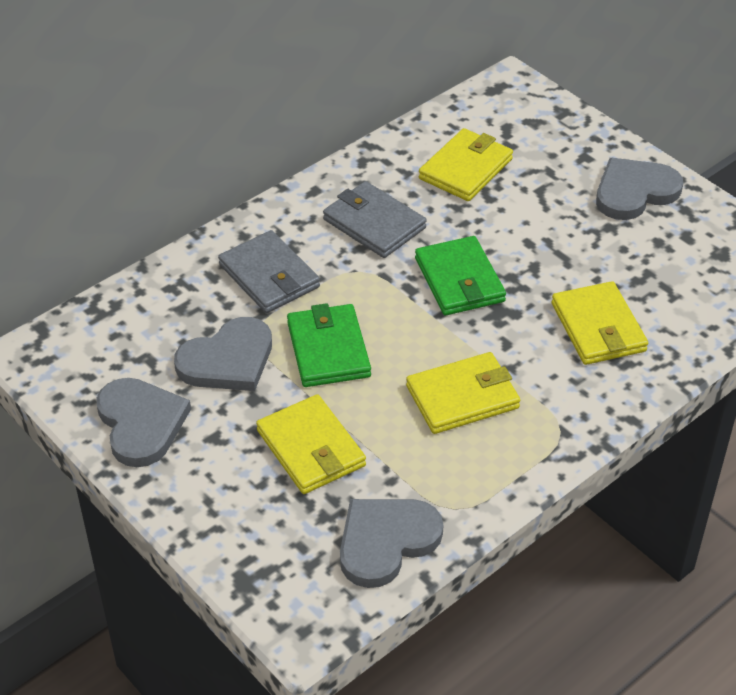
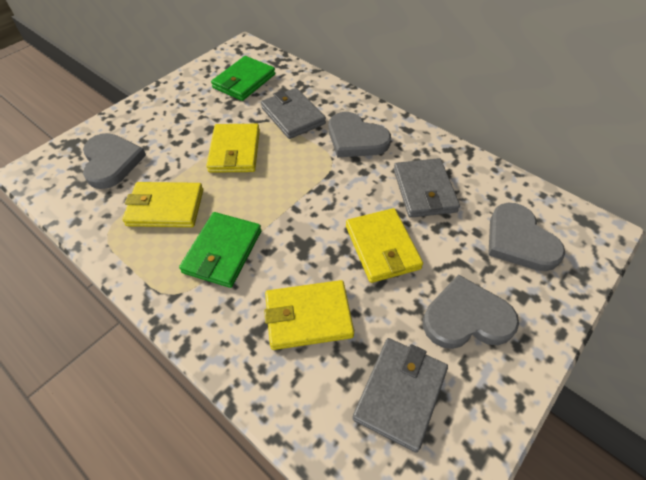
grey wallet: 2 -> 3

